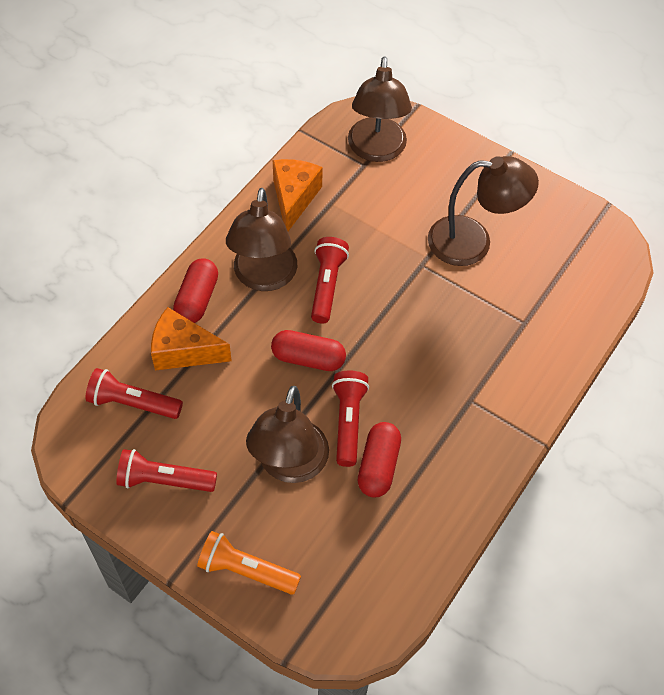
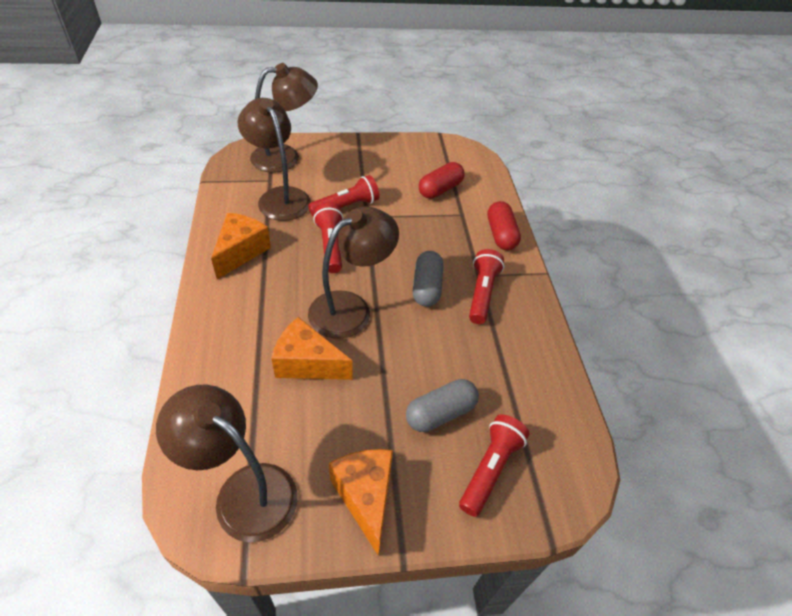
grey capsule: 0 -> 2
orange cheese: 2 -> 3
orange flashlight: 1 -> 0
red capsule: 3 -> 2

